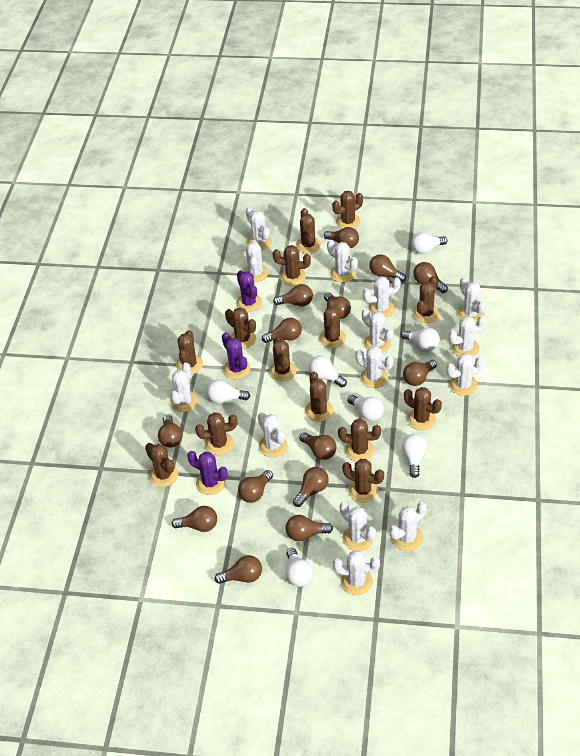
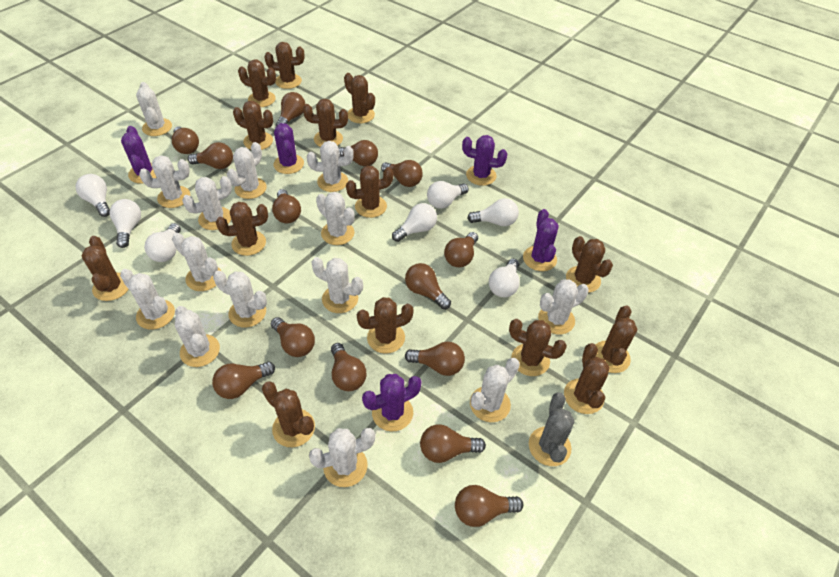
grey cactus: 0 -> 1
purple cactus: 3 -> 5

